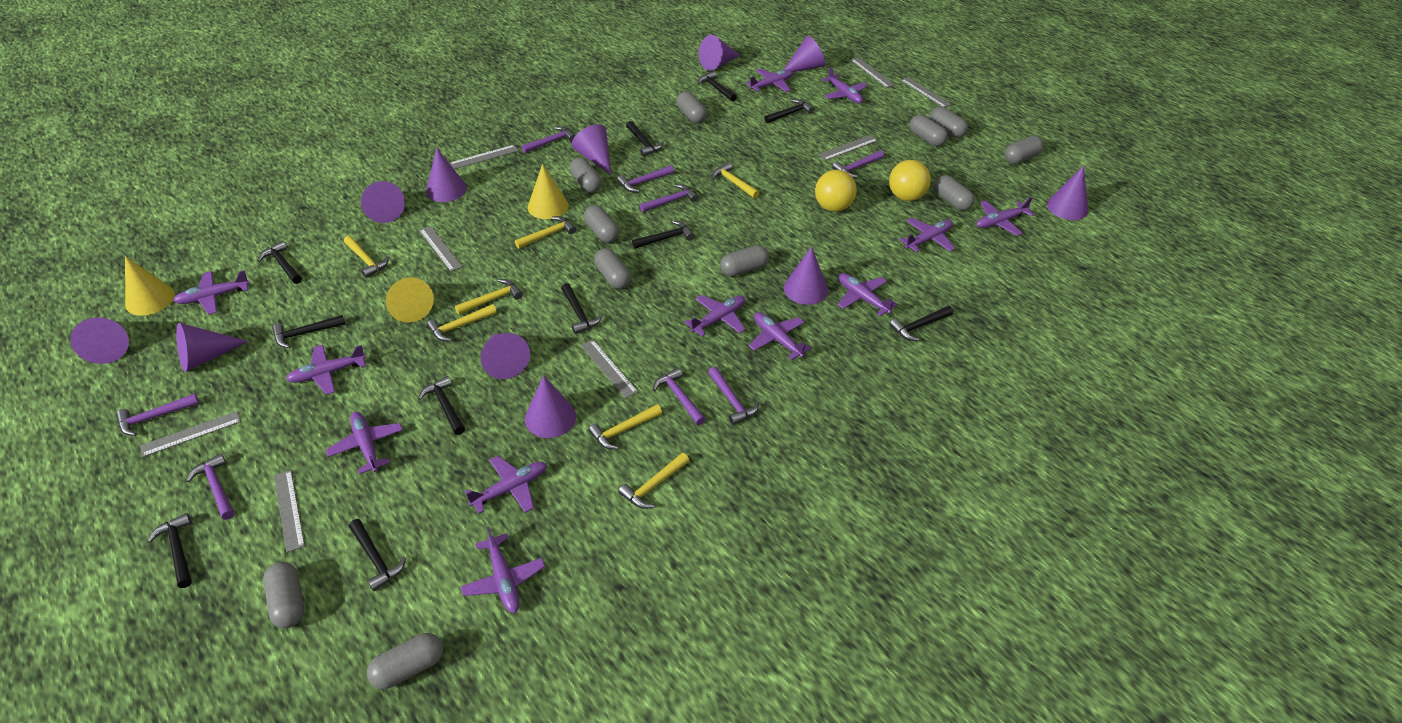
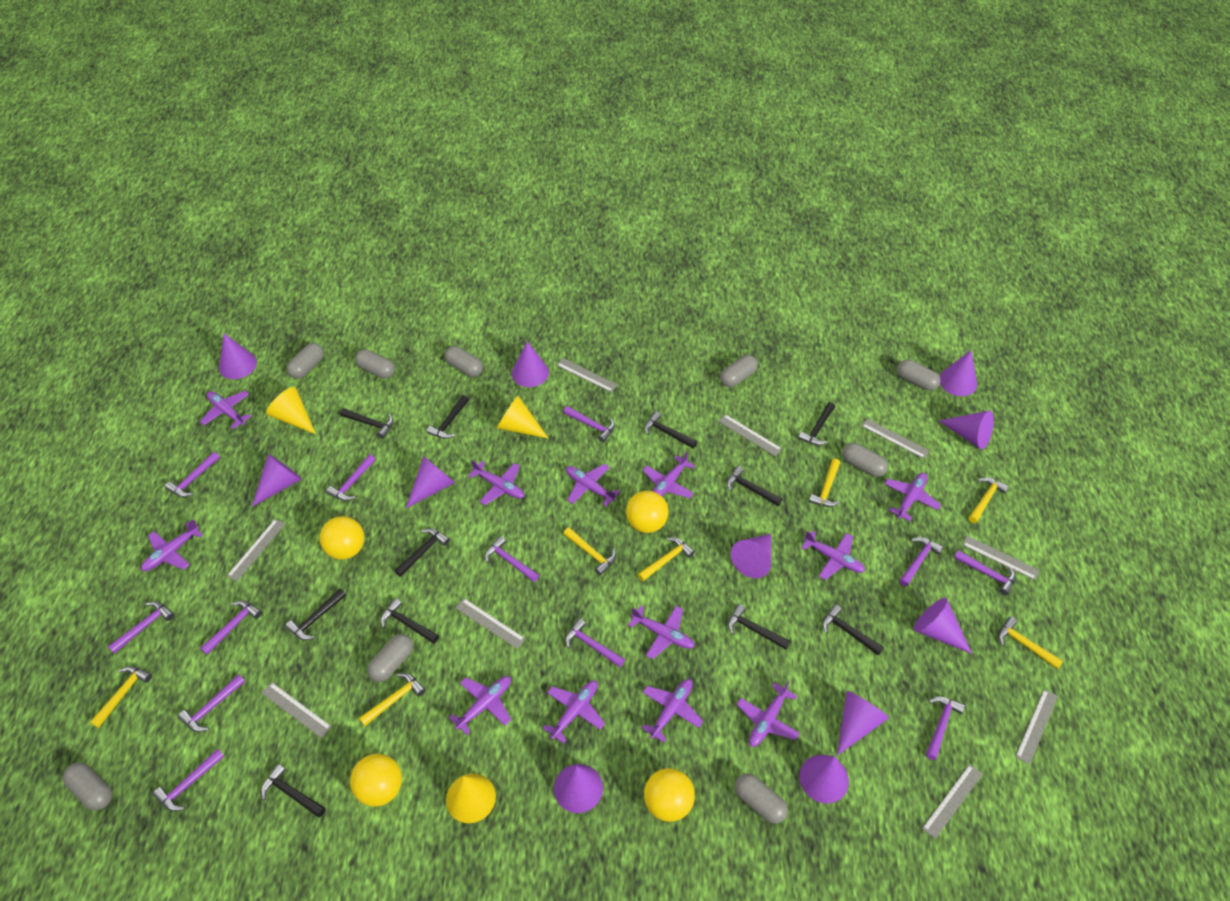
grey capsule: 11 -> 9
grey ruler: 8 -> 9
purple hammer: 8 -> 12
yellow ball: 2 -> 4

